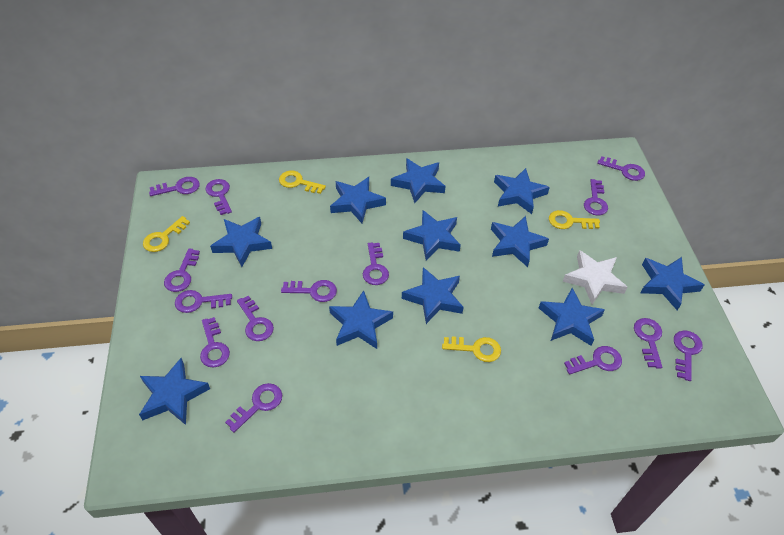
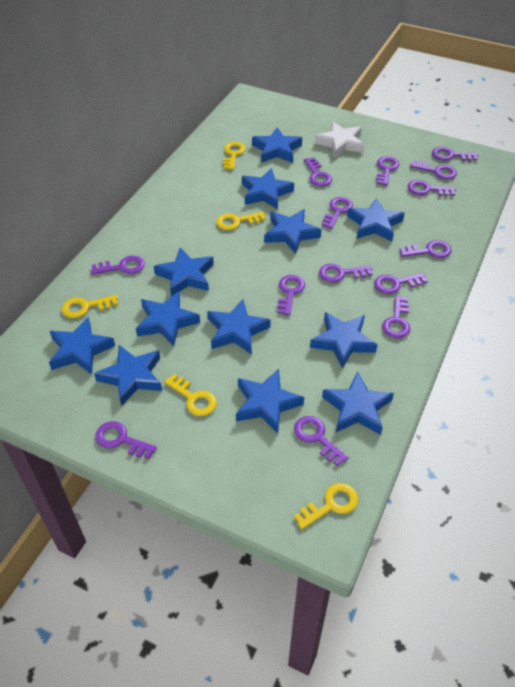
blue star: 11 -> 12
yellow key: 4 -> 5

